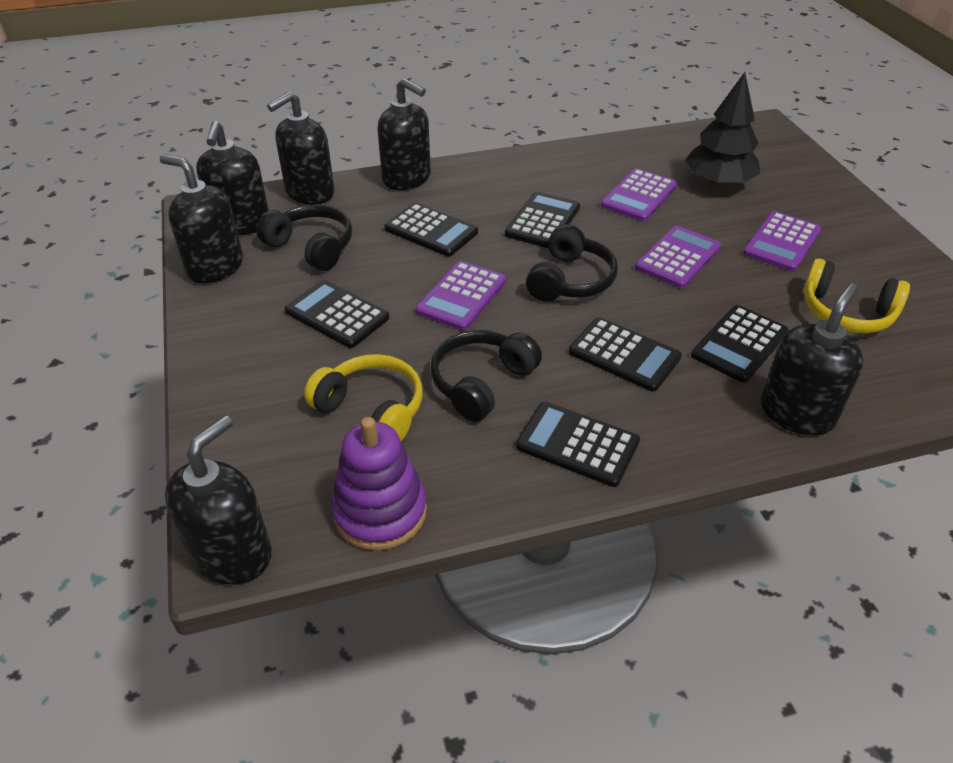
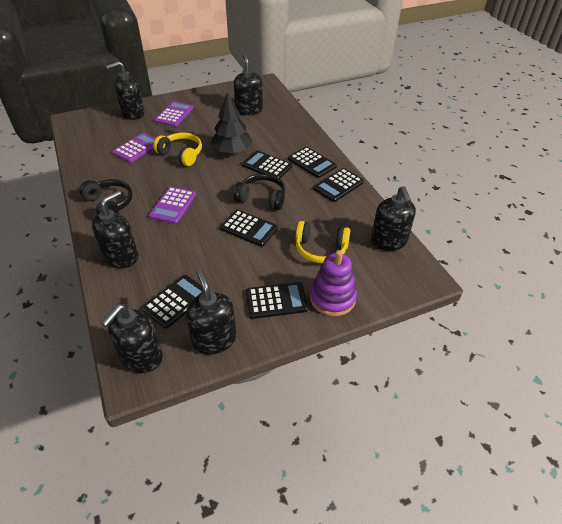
black headphones: 3 -> 2
purple calculator: 4 -> 3

